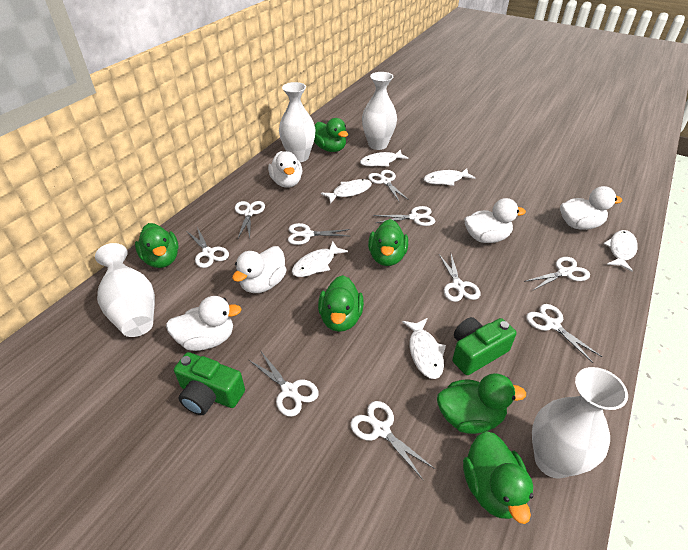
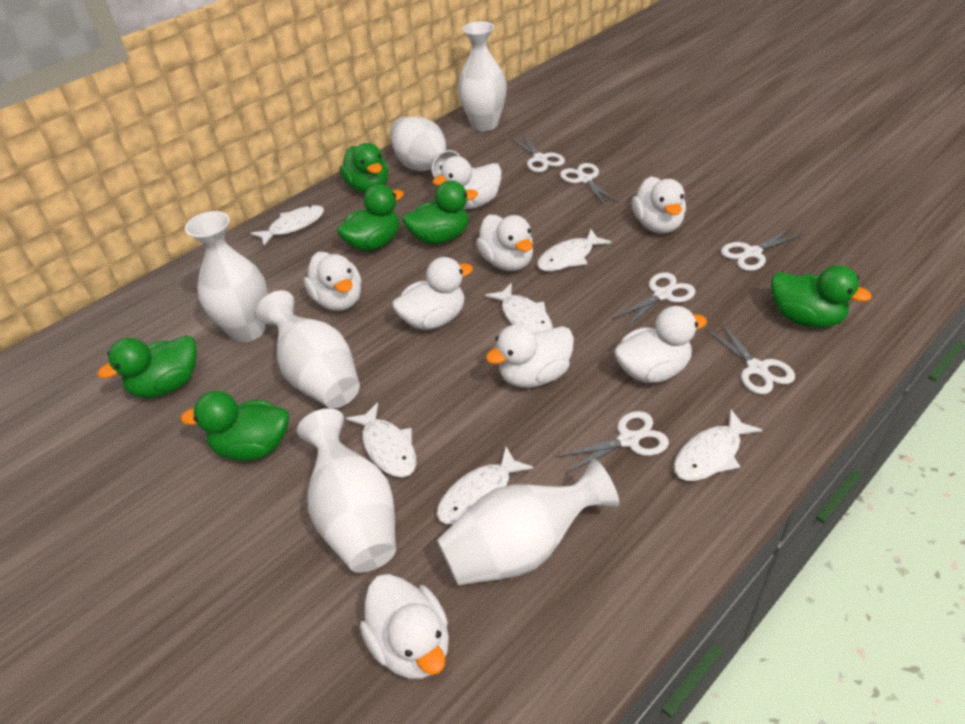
green camera: 2 -> 0
white duck: 5 -> 8
white scissors: 10 -> 6
white vase: 4 -> 6

